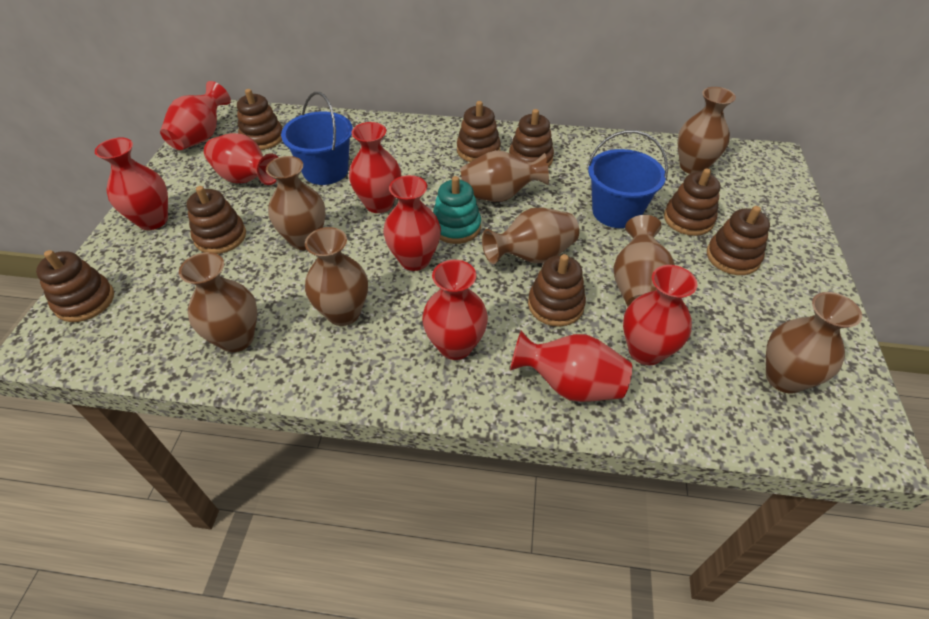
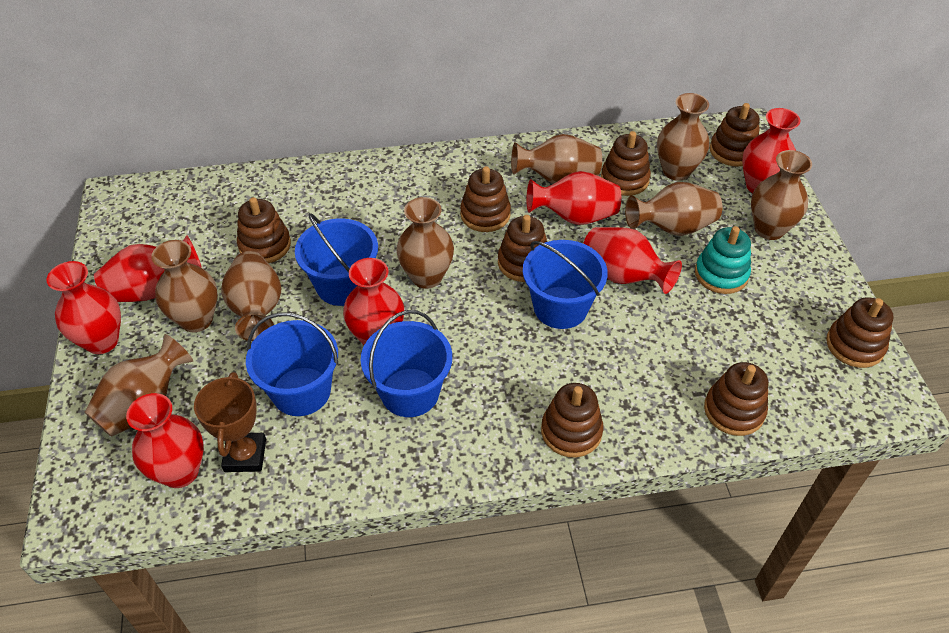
blue bucket: 2 -> 4
brown trophy: 0 -> 1
red vase: 8 -> 7

